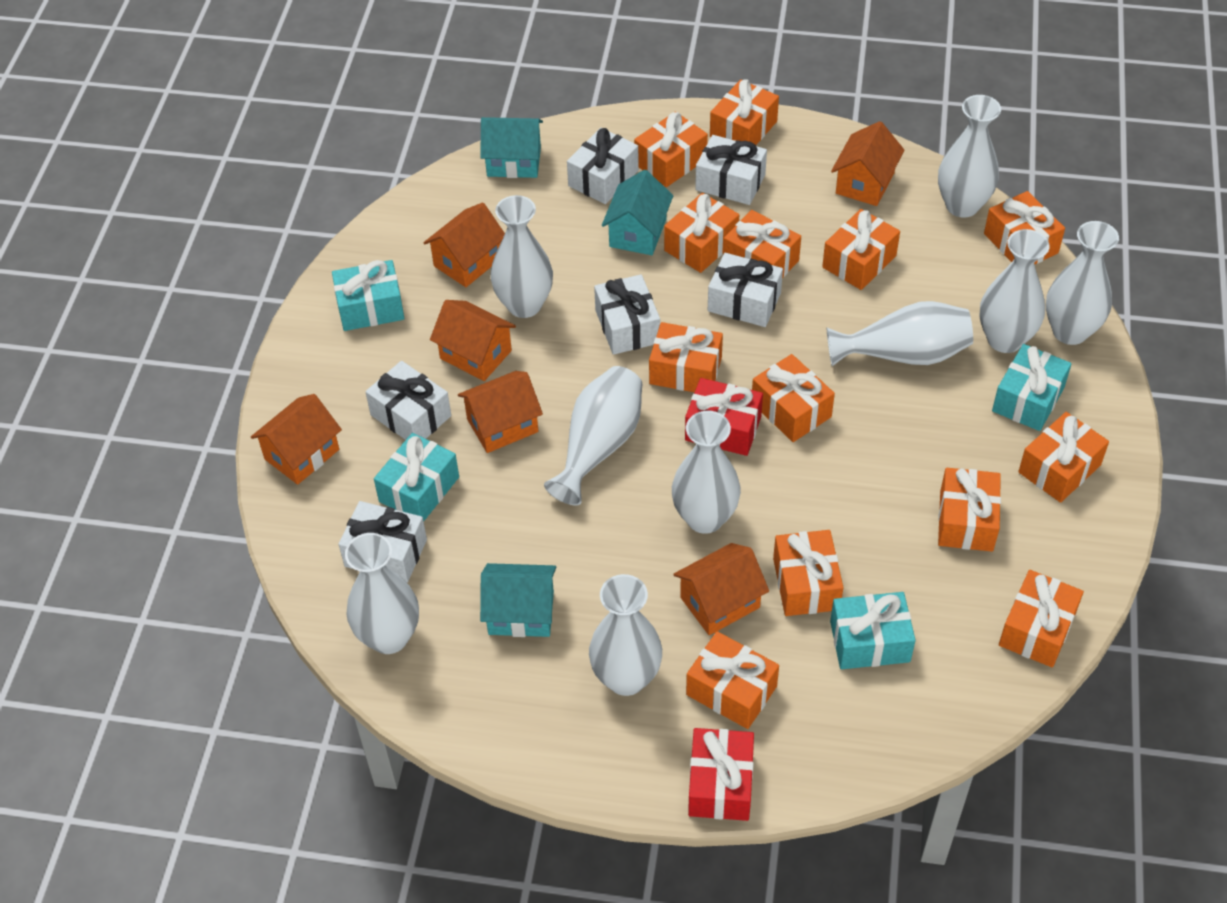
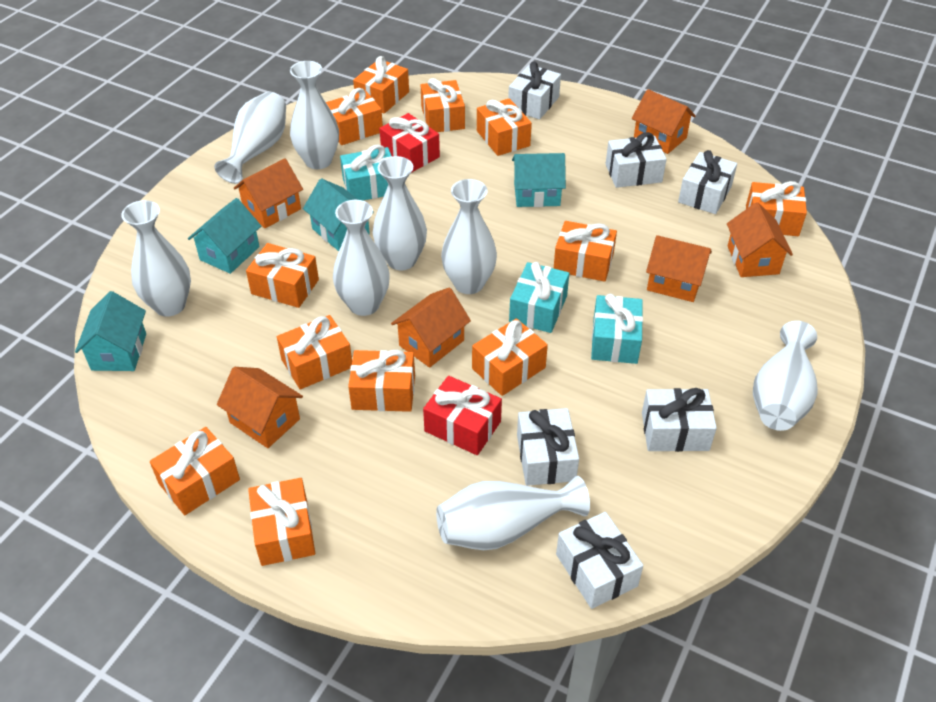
orange gift: 13 -> 12
turquoise gift: 4 -> 3
turquoise house: 3 -> 4
white vase: 9 -> 8

